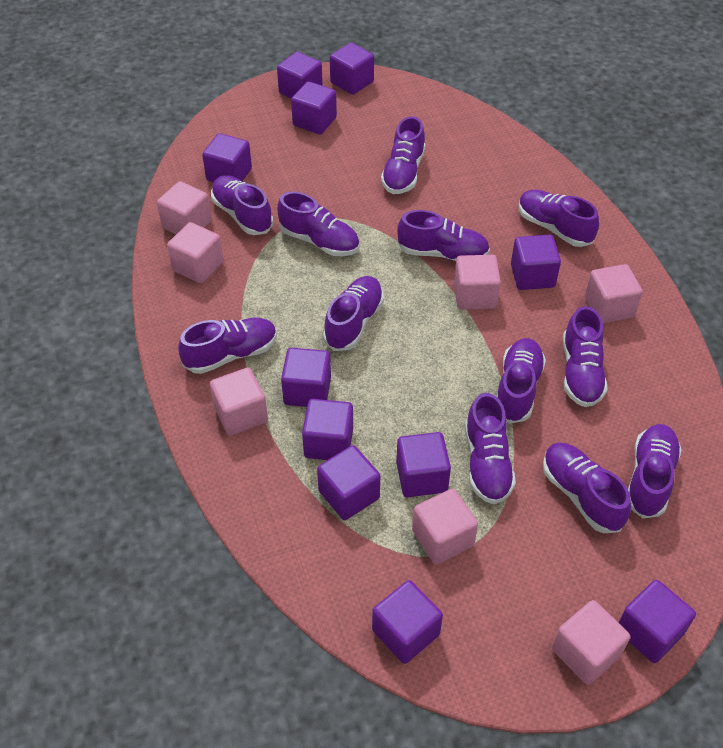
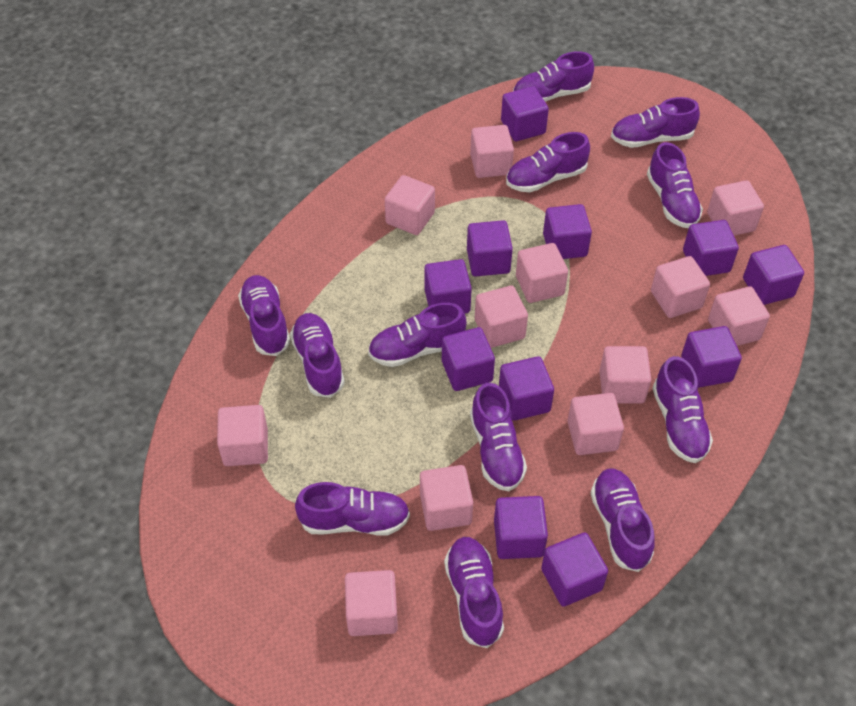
pink cube: 7 -> 12

